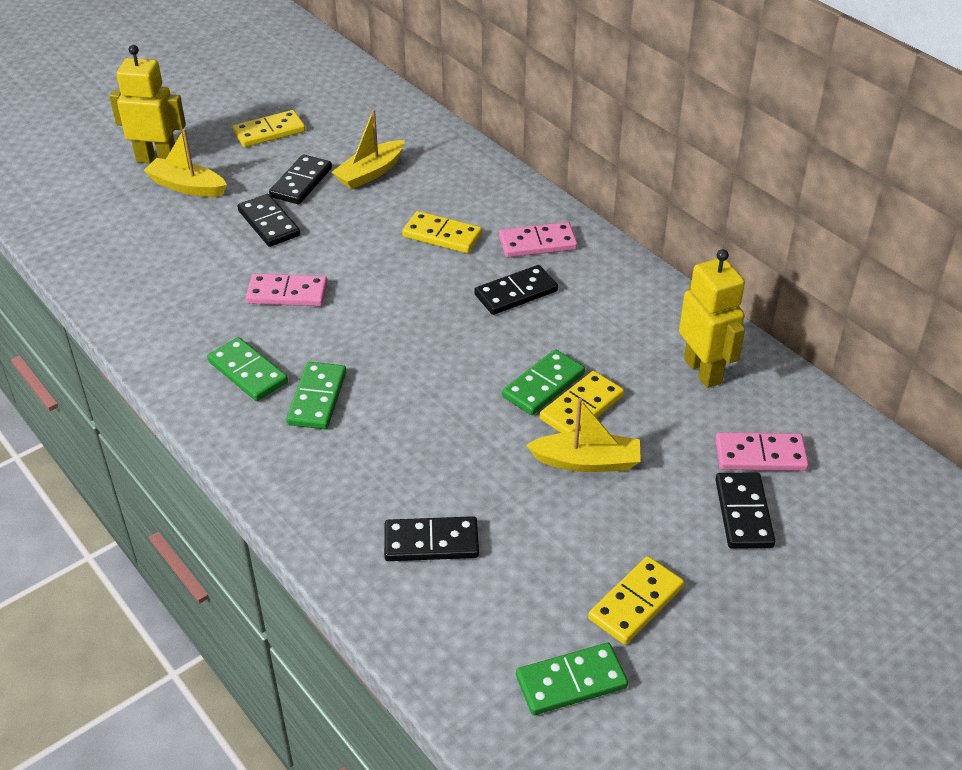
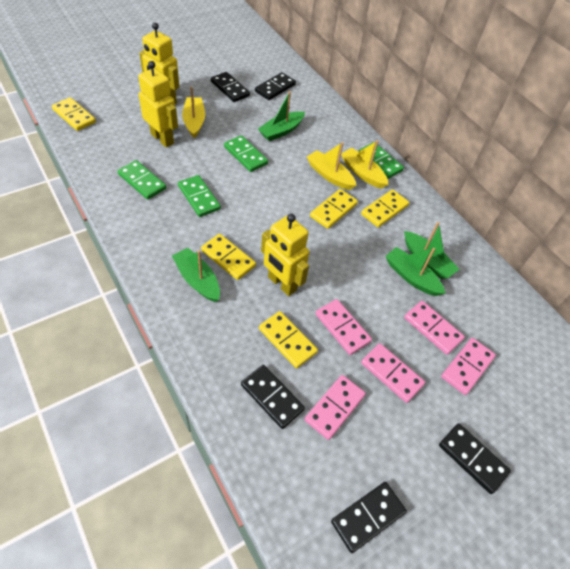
green boat: 0 -> 4
pink domino: 3 -> 5
yellow domino: 4 -> 5
yellow robot: 2 -> 3

